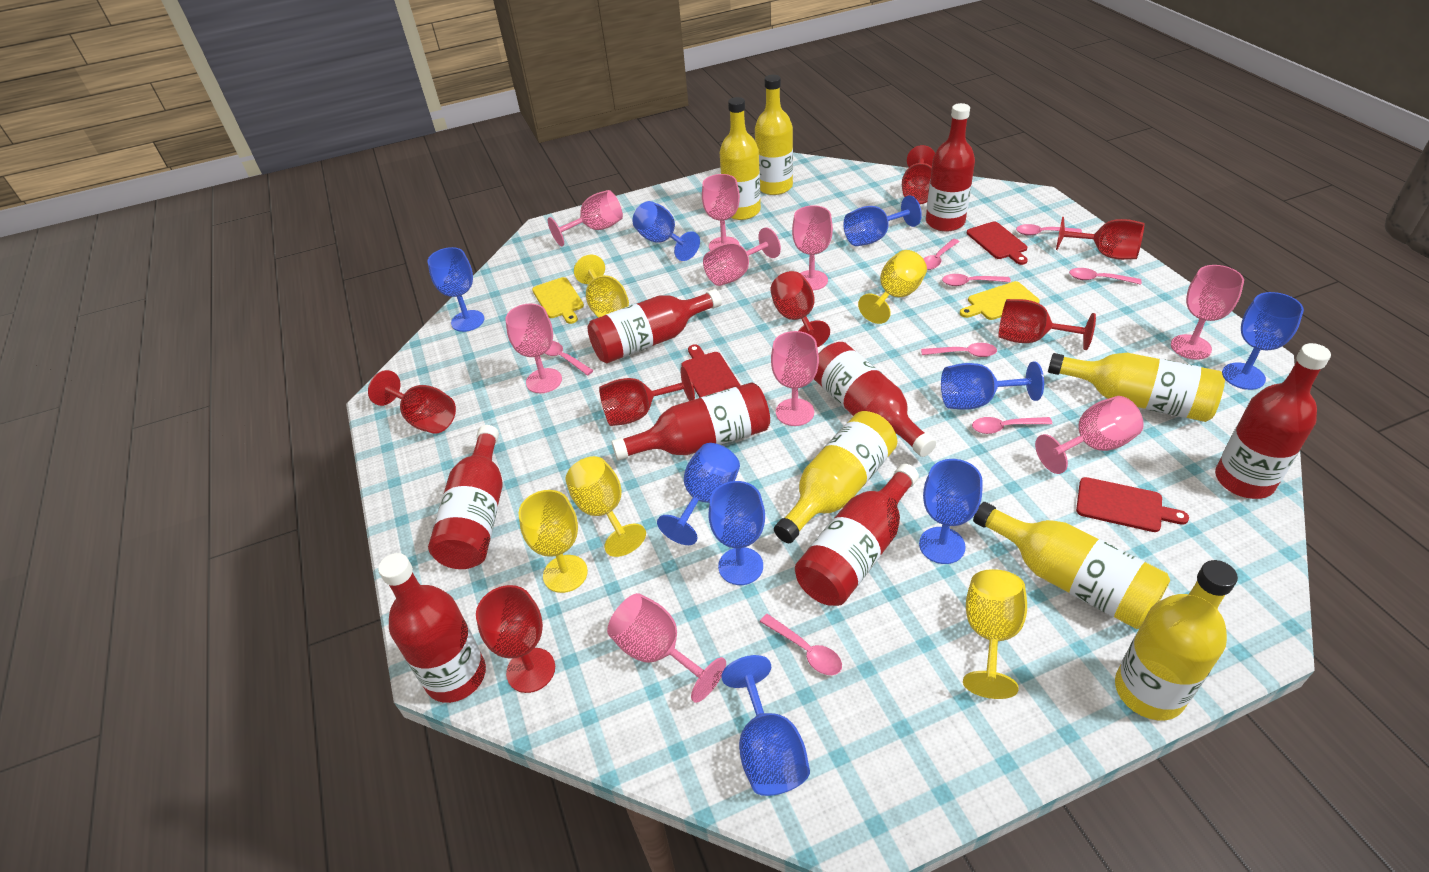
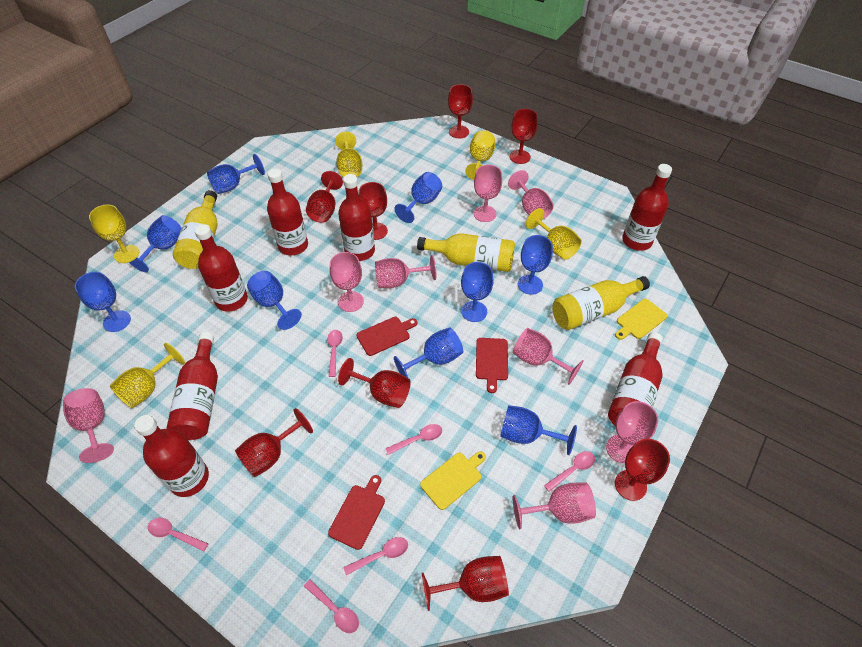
pink goblet: 9 -> 8
pink spoon: 8 -> 6
red bottle: 8 -> 7
red goblet: 7 -> 8
yellow bottle: 6 -> 3

